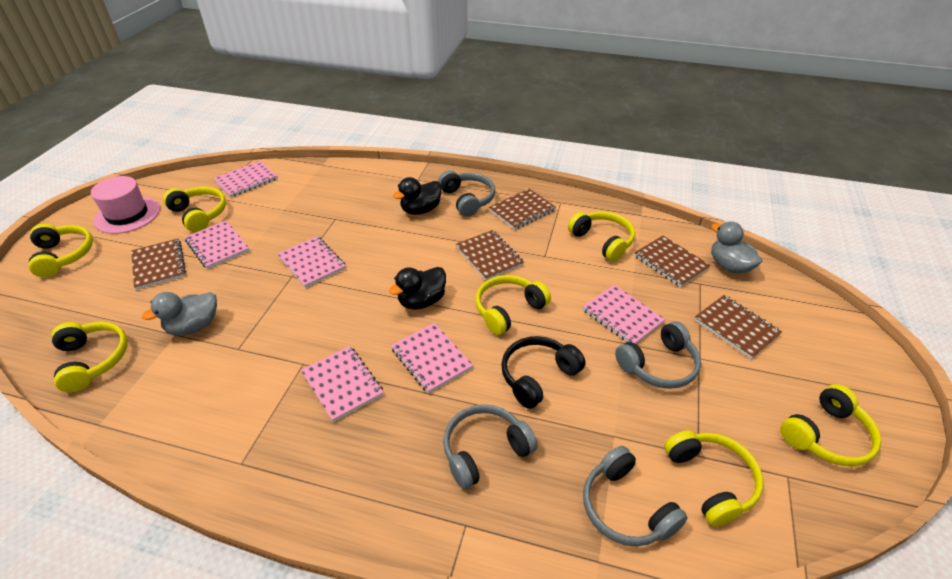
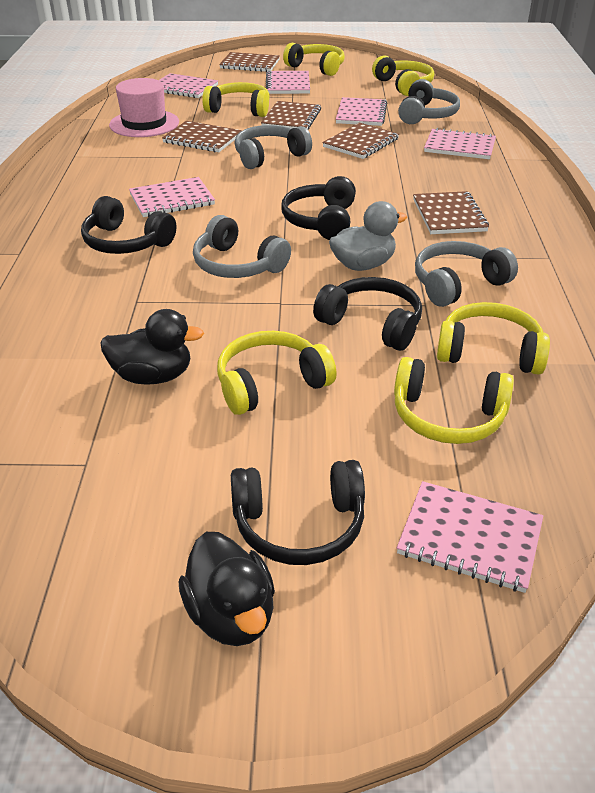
black headphones: 1 -> 4
grey duck: 2 -> 1
yellow headphones: 7 -> 6

